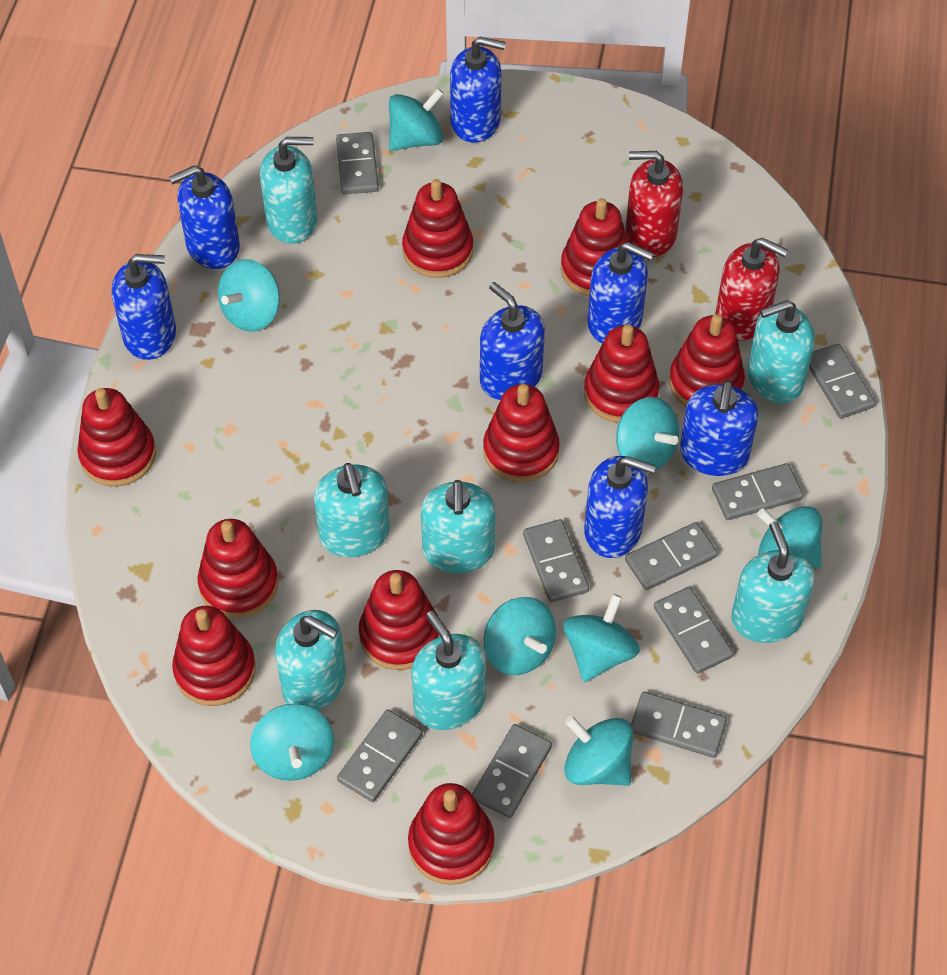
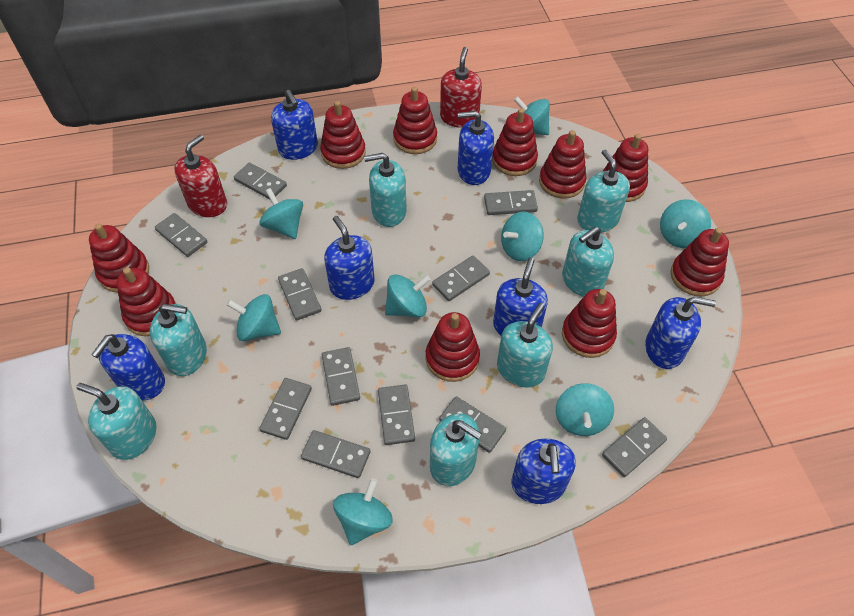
grey domino: 9 -> 11

